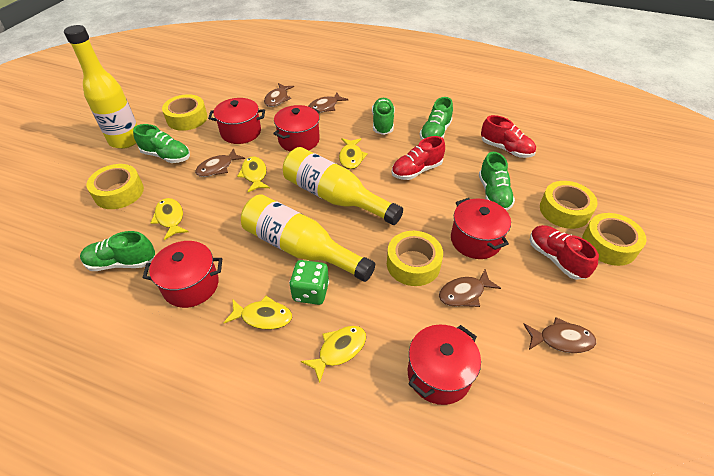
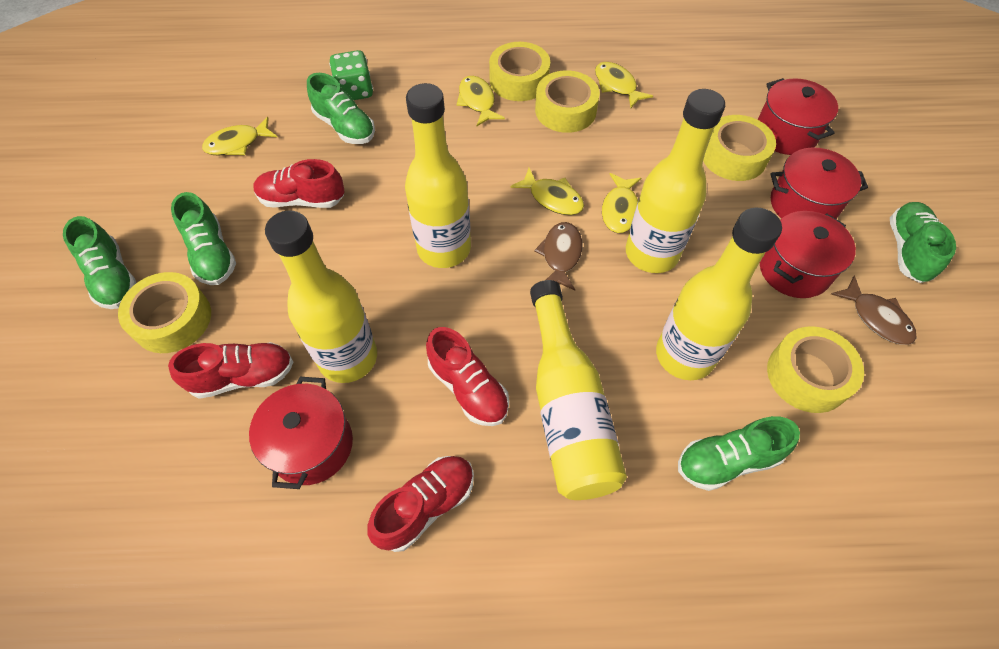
brown fish: 5 -> 2
red pot: 5 -> 4
red shoe: 3 -> 4
yellow bottle: 3 -> 5

